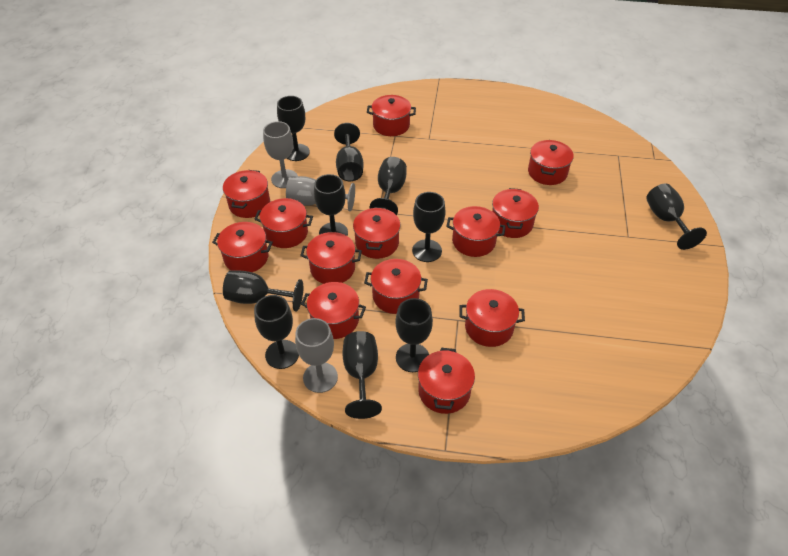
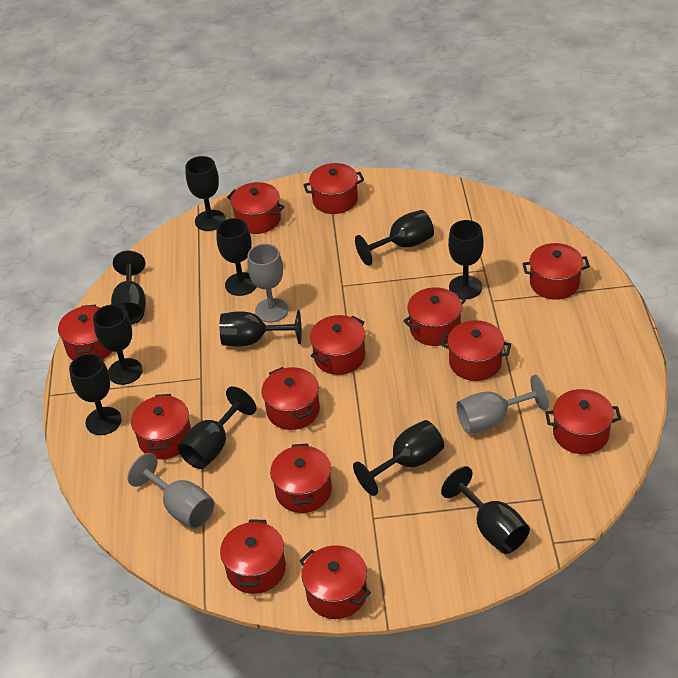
black goblet: 10 -> 11

